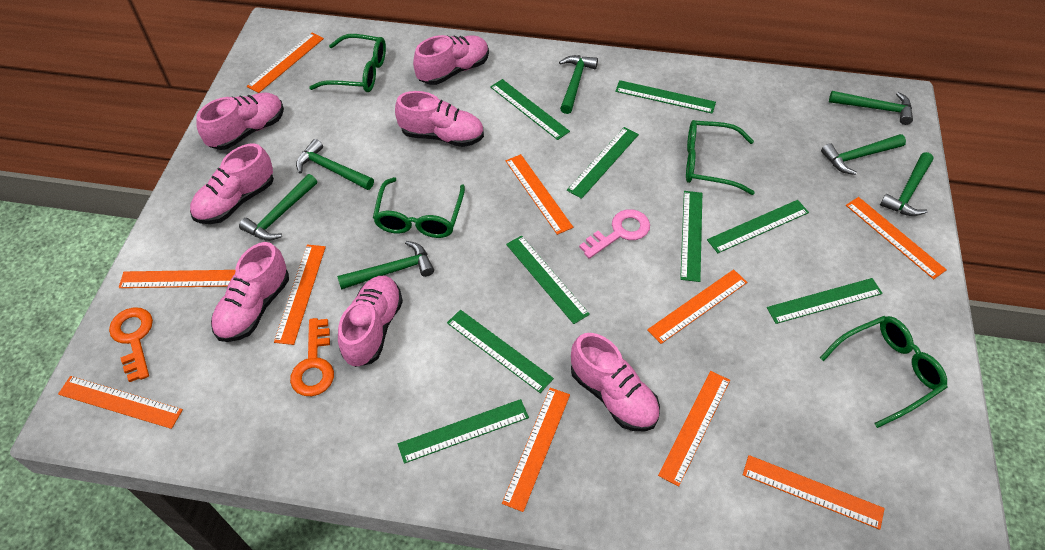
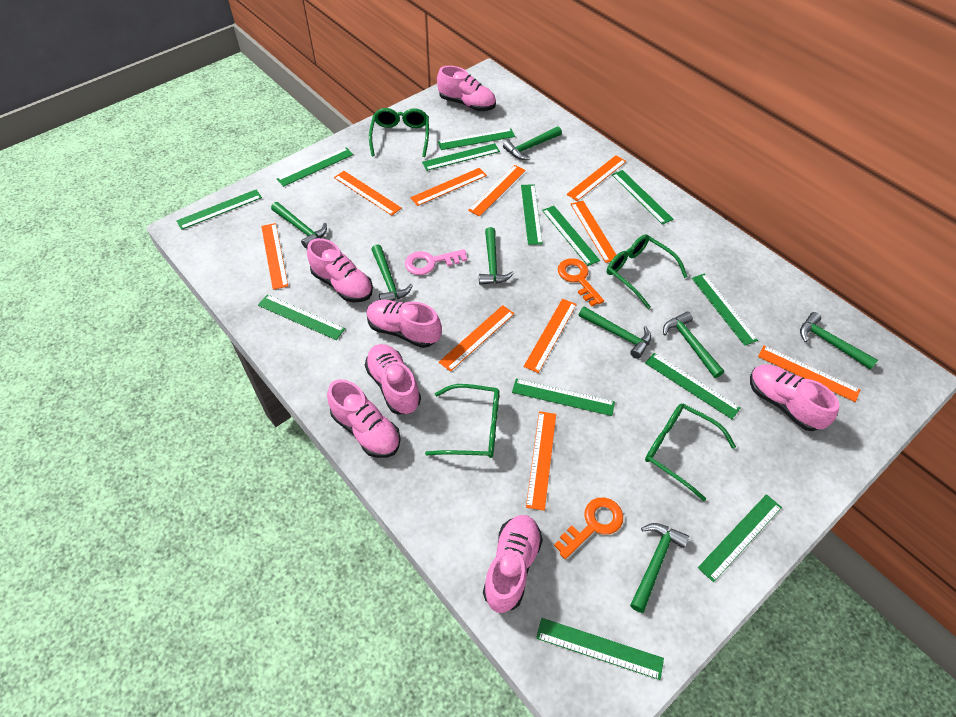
green hammer: 7 -> 8
green ruler: 9 -> 13

